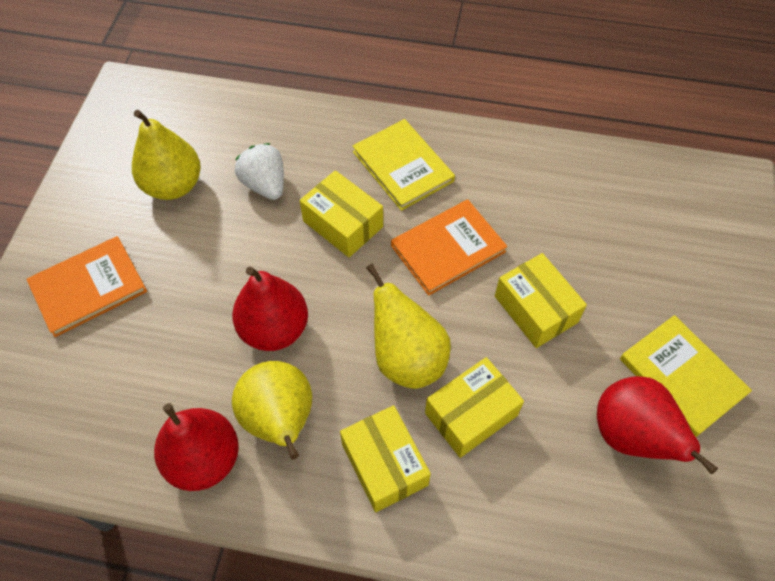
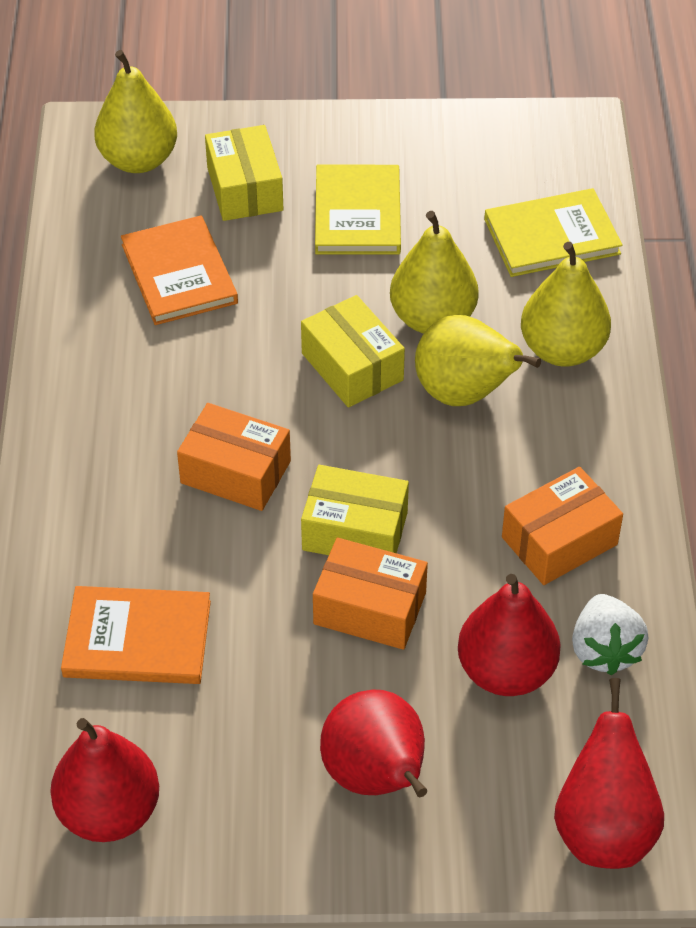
orange box: 0 -> 3
red pear: 3 -> 4
yellow box: 4 -> 3
yellow pear: 3 -> 4

